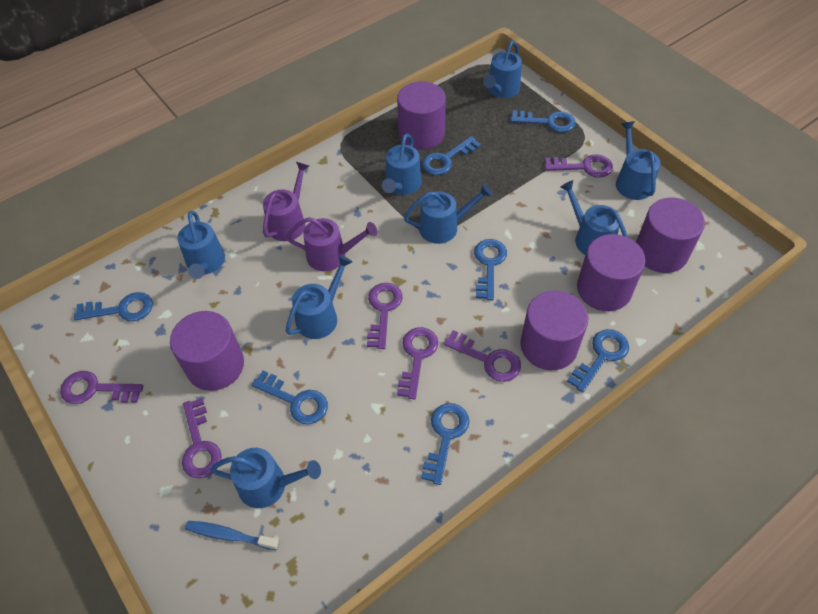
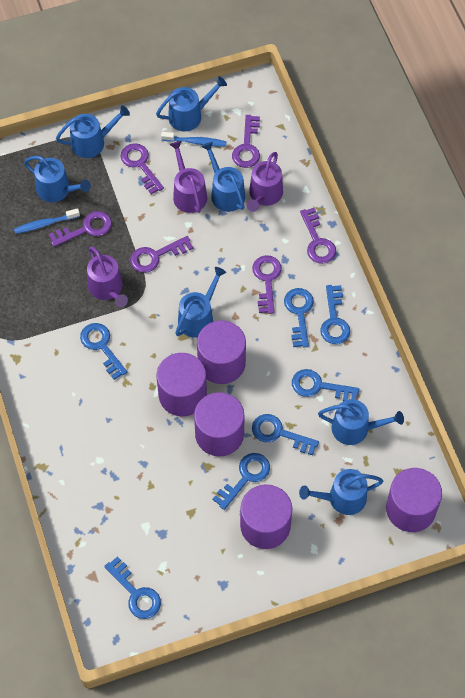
blue toothbrush: 1 -> 2
blue watering can: 8 -> 7
purple watering can: 2 -> 3

